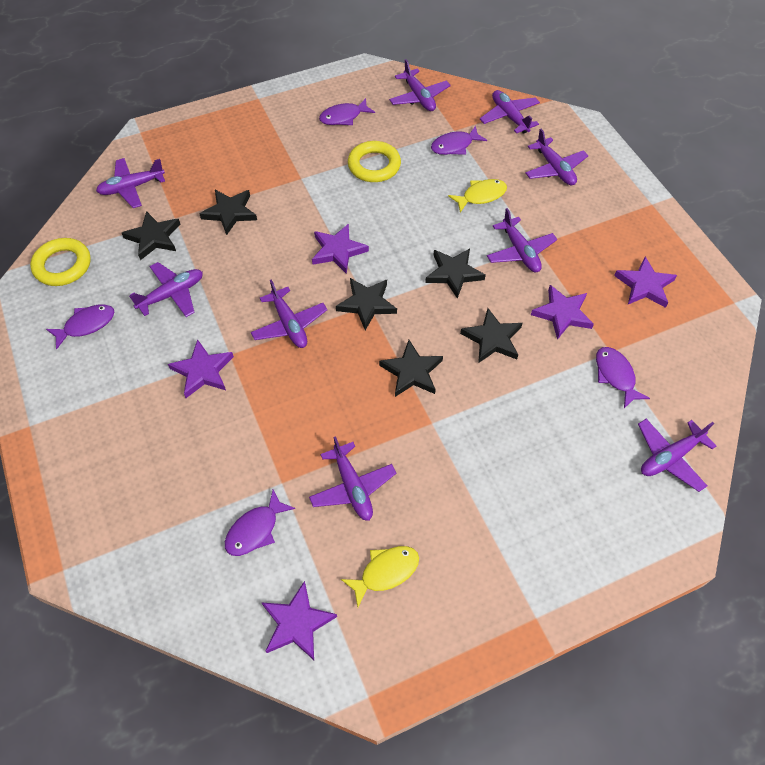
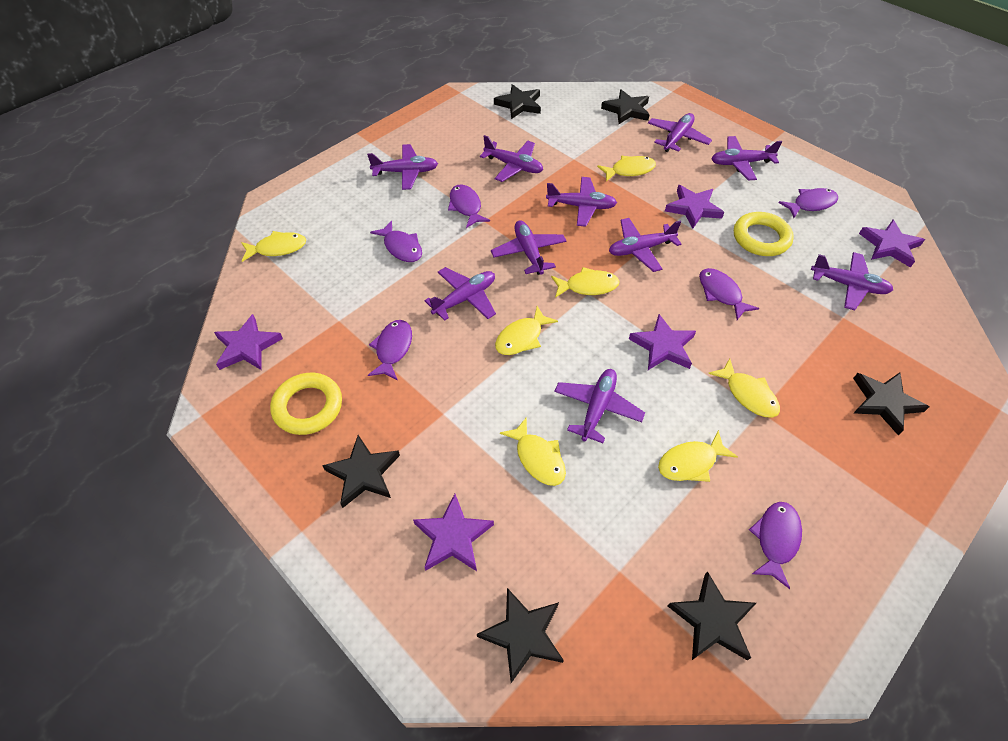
purple fish: 5 -> 6
purple plane: 9 -> 10
yellow fish: 2 -> 7

